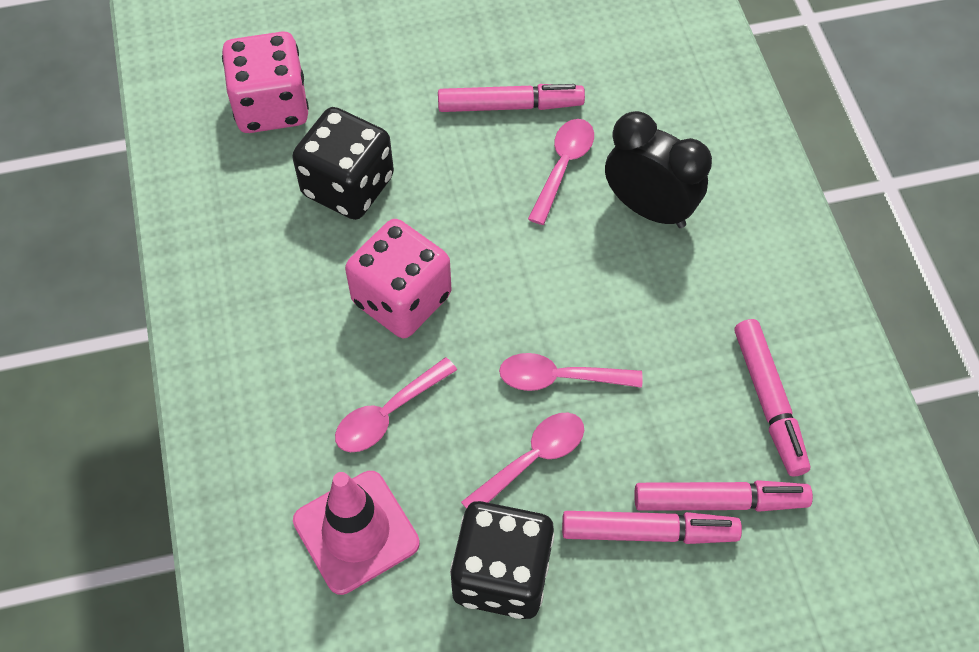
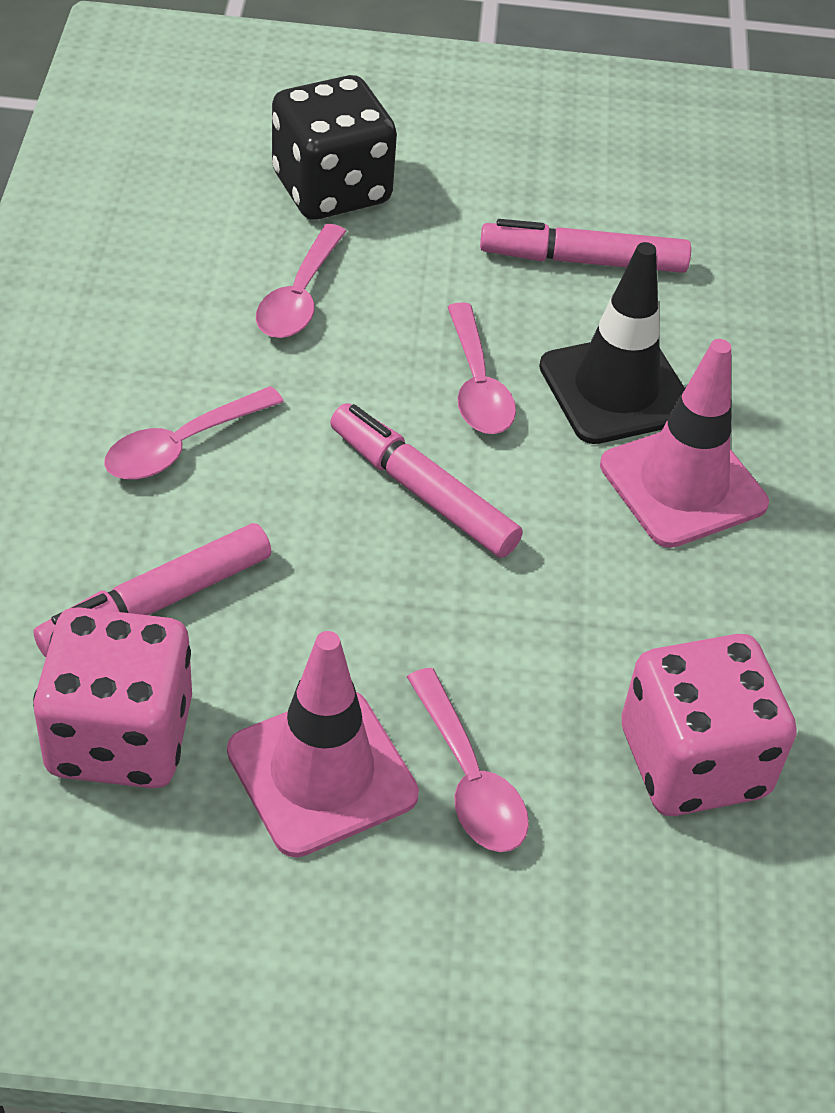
black clock: 1 -> 0
black dice: 2 -> 1
black traffic cone: 0 -> 1
pink marker: 4 -> 3
pink traffic cone: 1 -> 2

